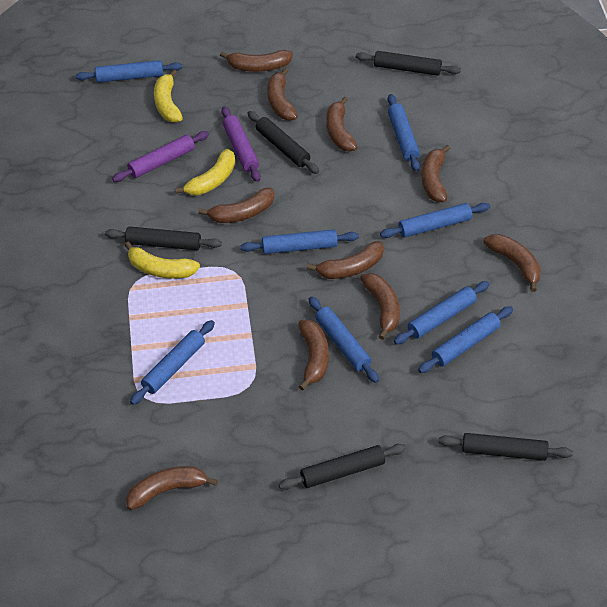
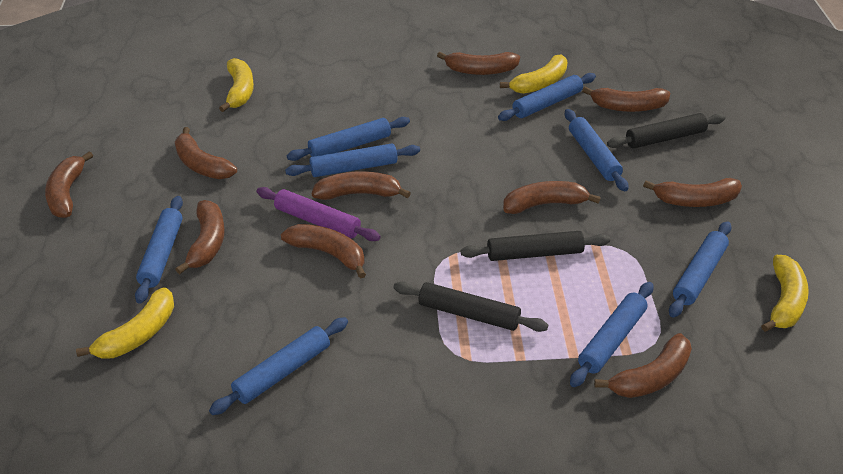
black rolling pin: 5 -> 3
purple rolling pin: 2 -> 1
yellow banana: 3 -> 4

